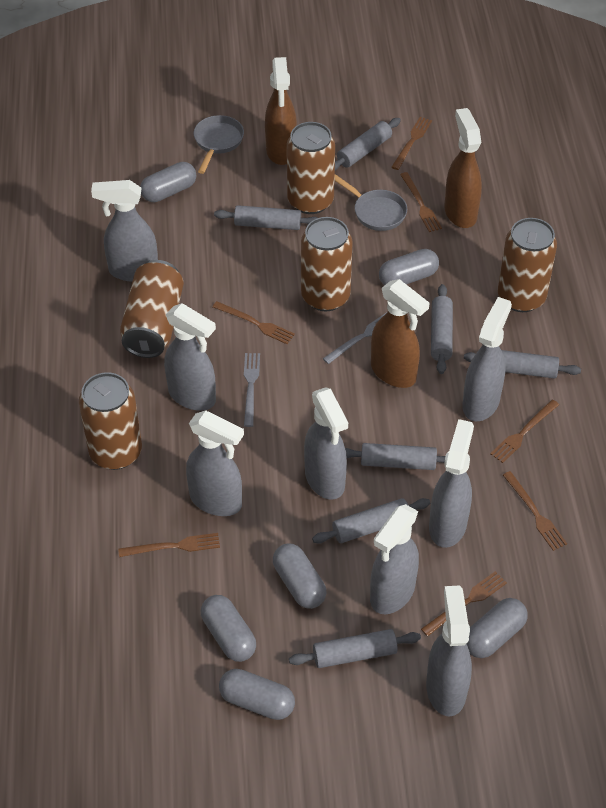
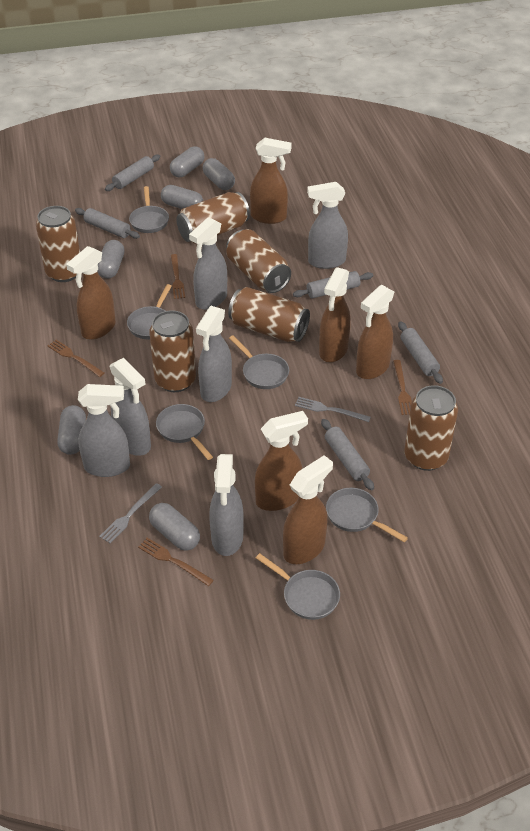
brown can: 5 -> 6
brown fork: 7 -> 4
brown spray bottle: 3 -> 6
grey pan: 2 -> 6
grey rolling pin: 7 -> 5
grey spray bottle: 8 -> 6

